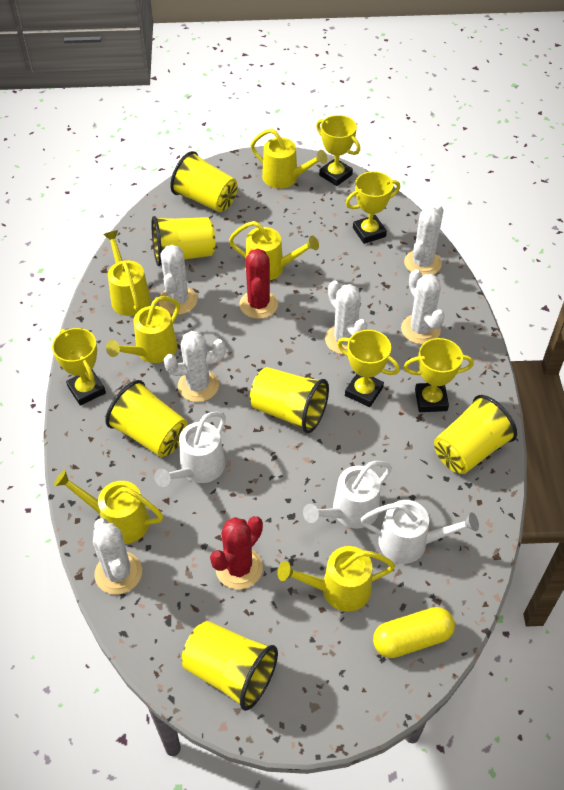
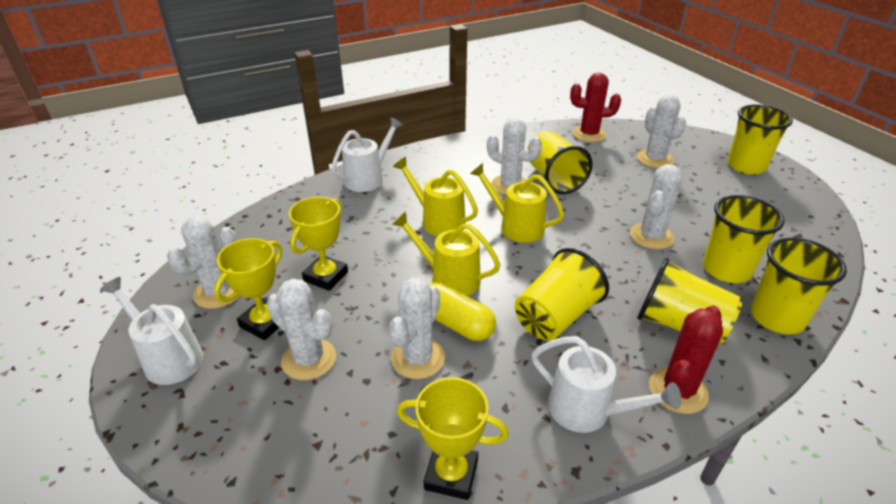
yellow trophy: 5 -> 3
yellow watering can: 6 -> 3

